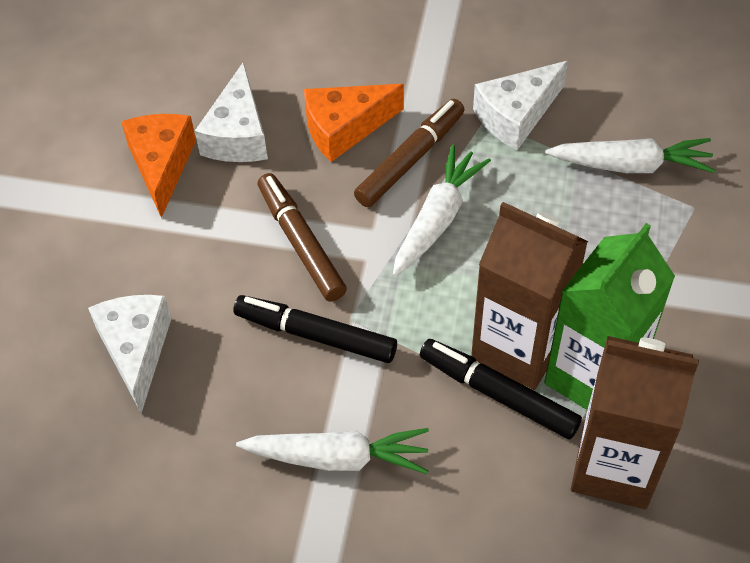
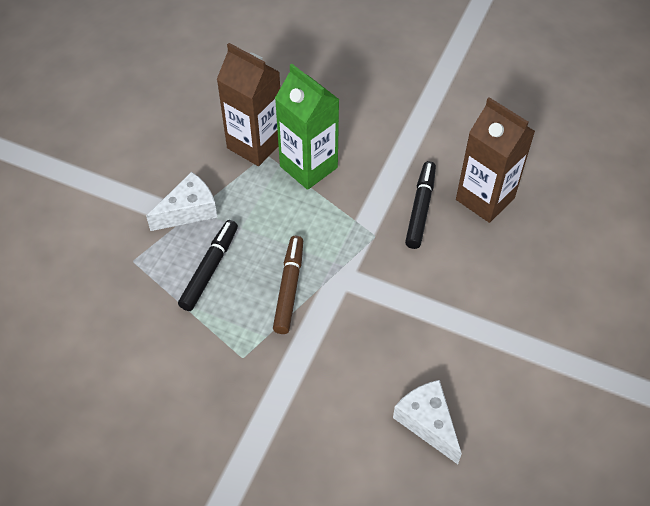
brown marker: 2 -> 1
orange cheese: 2 -> 0
white carrot: 3 -> 0
white cheese: 3 -> 2

